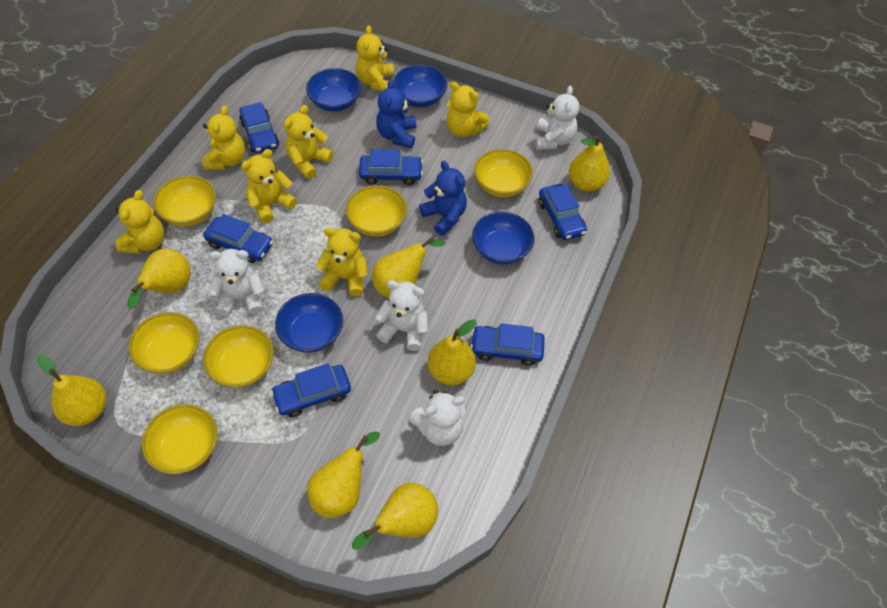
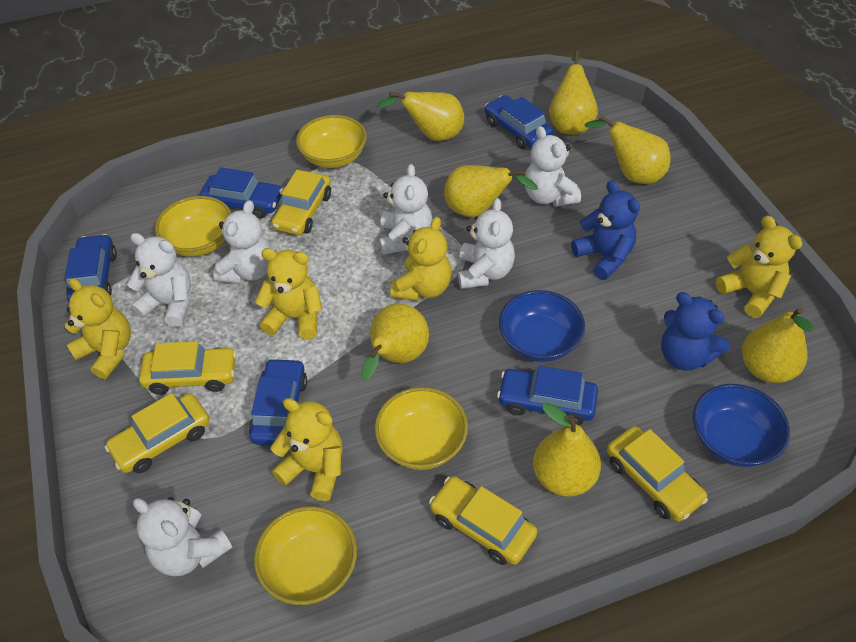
blue bowl: 4 -> 2
blue car: 6 -> 5
white teddy bear: 4 -> 6
yellow bowl: 6 -> 4
yellow car: 0 -> 5
yellow teddy bear: 7 -> 5

